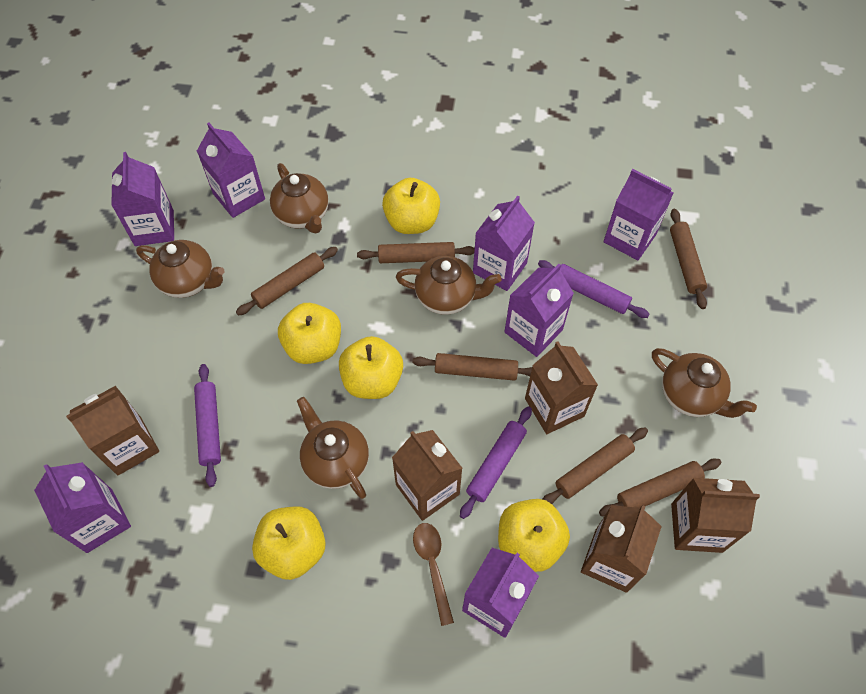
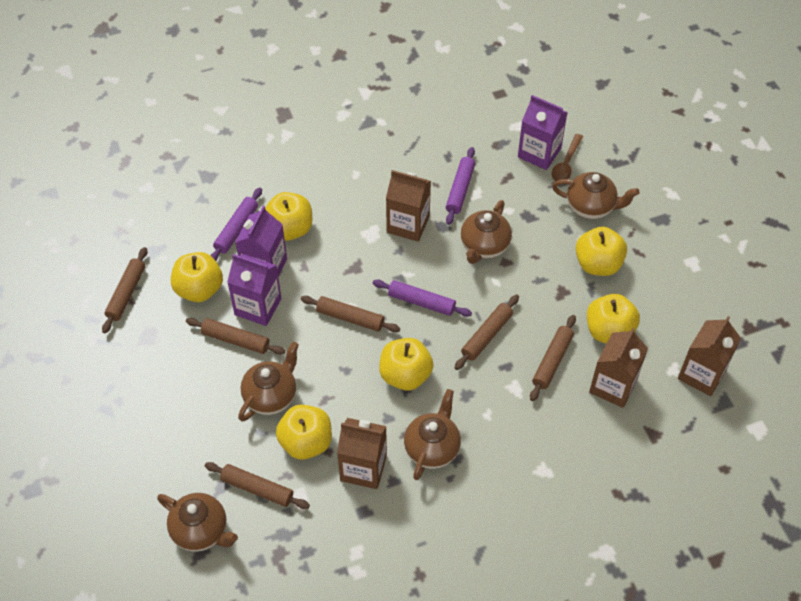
brown carton: 5 -> 4
purple carton: 7 -> 3
yellow apple: 5 -> 6

